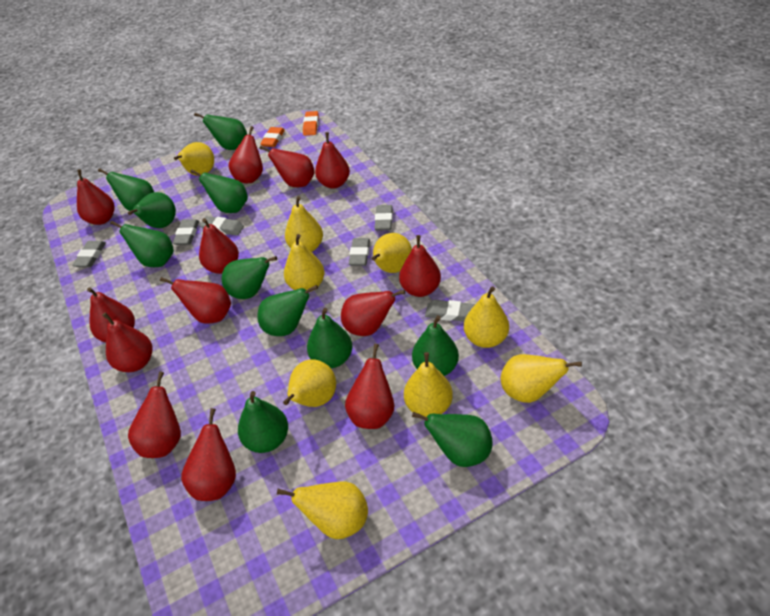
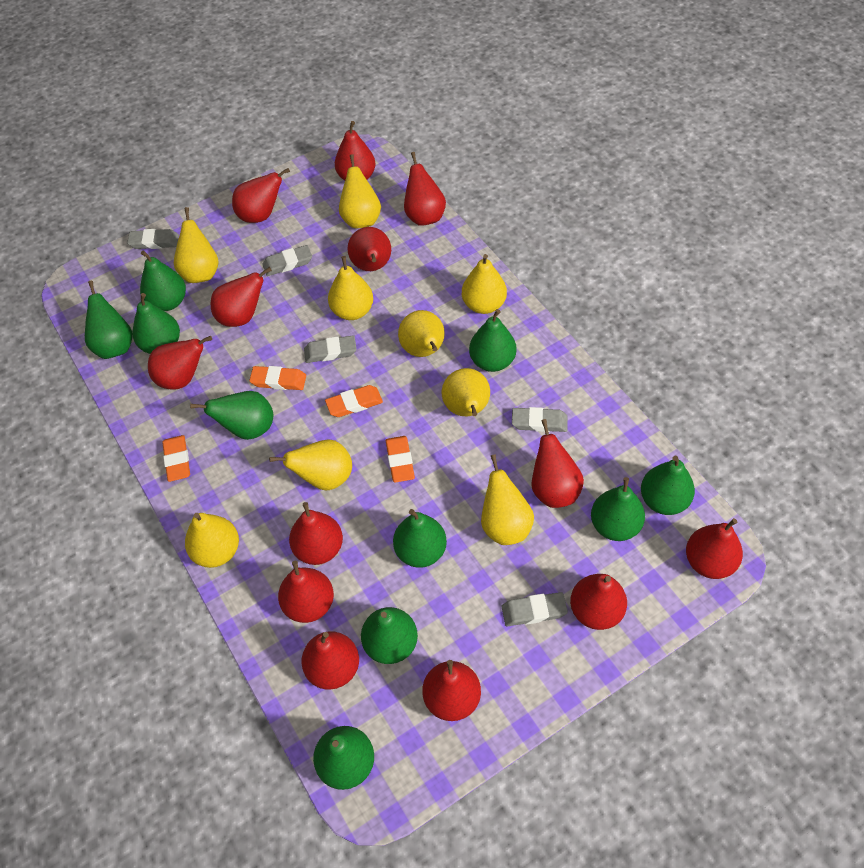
green pear: 11 -> 10
grey eraser: 6 -> 5
orange eraser: 2 -> 4

